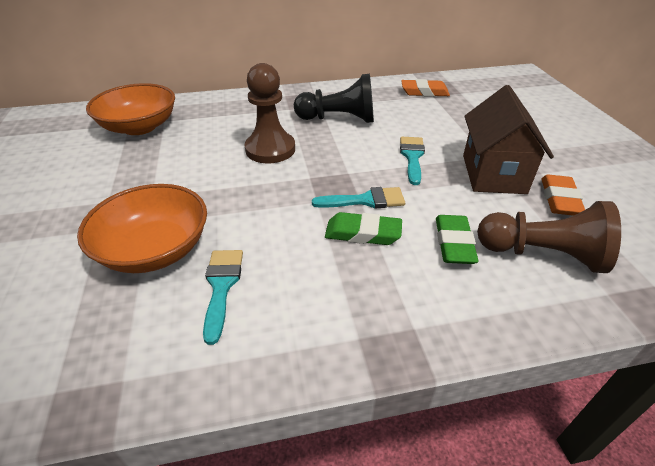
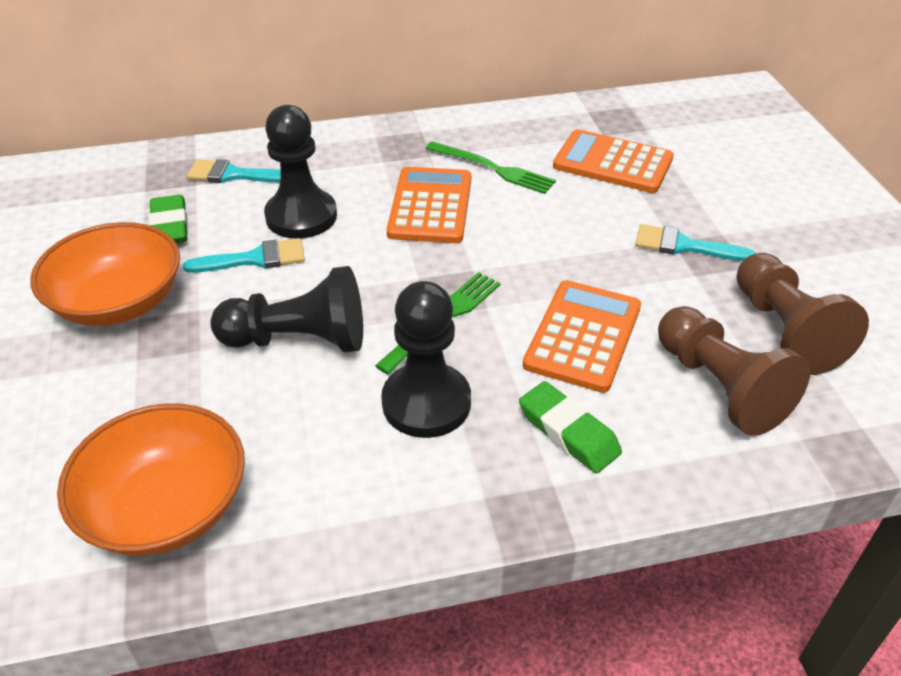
black pawn: 1 -> 3
brown house: 1 -> 0
green fork: 0 -> 2
orange calculator: 0 -> 3
orange eraser: 2 -> 0

